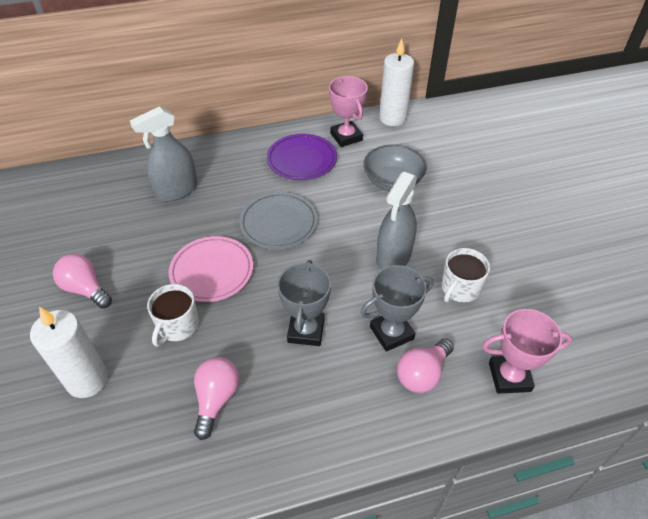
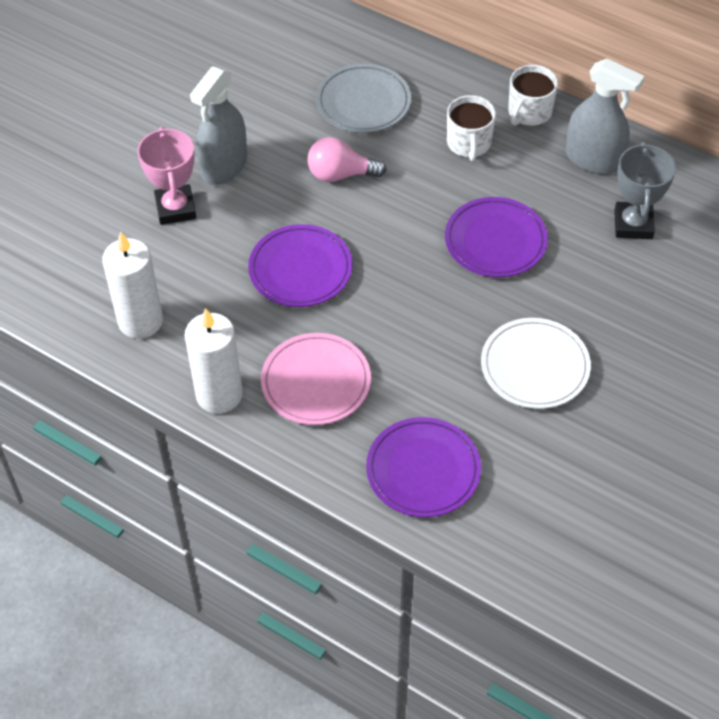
grey bowl: 1 -> 0
grey trophy: 2 -> 1
pink light bulb: 3 -> 1
pink trophy: 2 -> 1
purple plate: 1 -> 3
white plate: 0 -> 1

